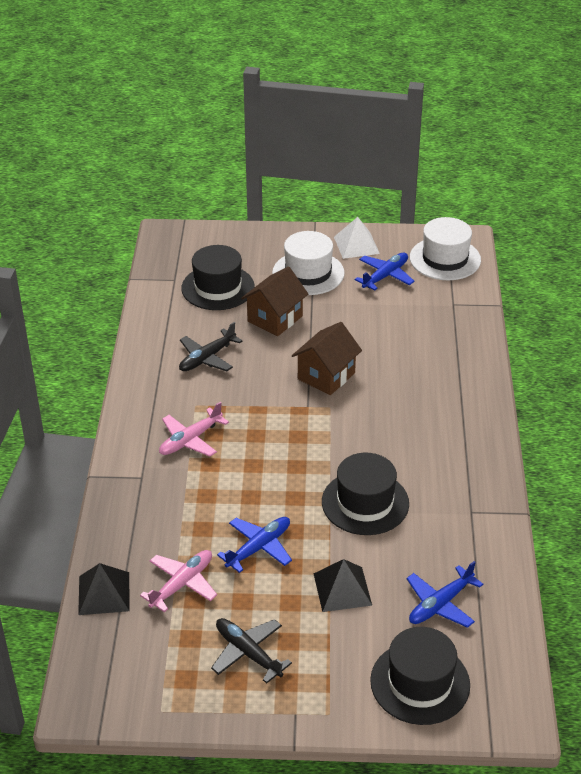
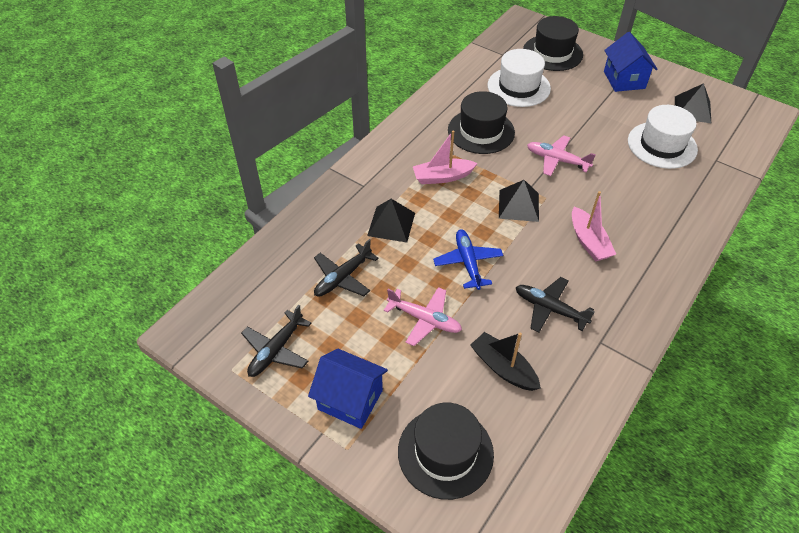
black boat: 0 -> 1
black plane: 2 -> 3
black pyramid: 2 -> 3
blue house: 0 -> 2
blue plane: 3 -> 1
brown house: 2 -> 0
pink boat: 0 -> 2
white pyramid: 1 -> 0

